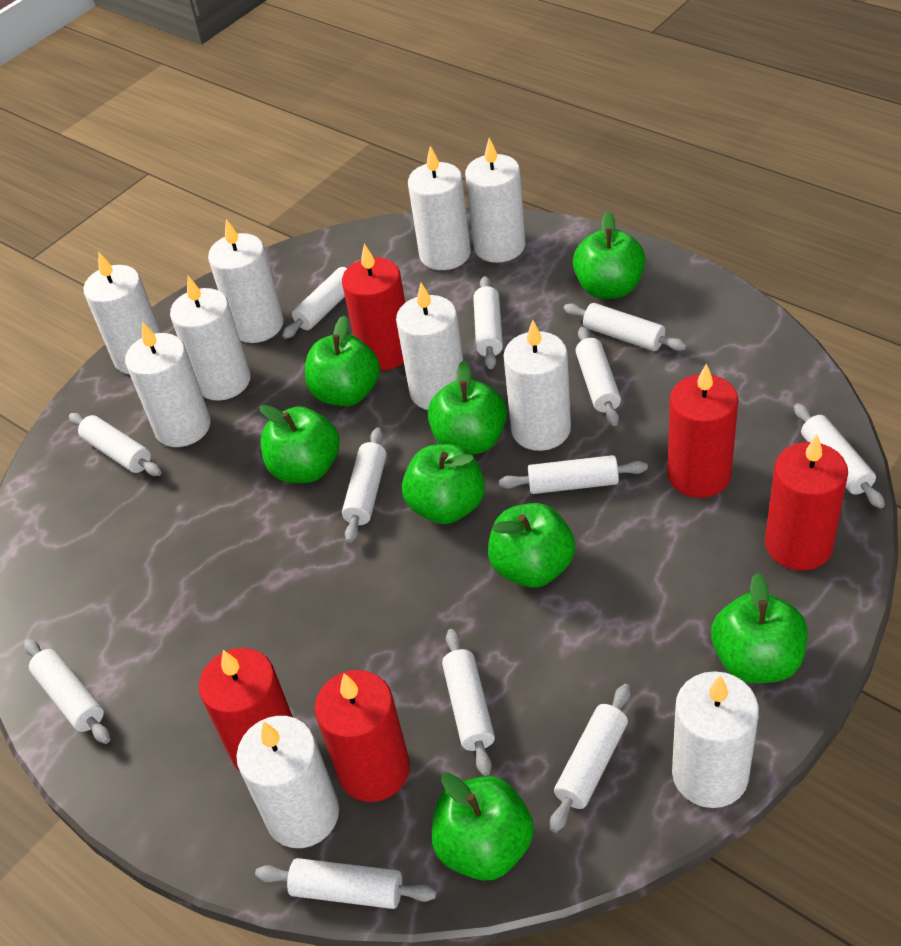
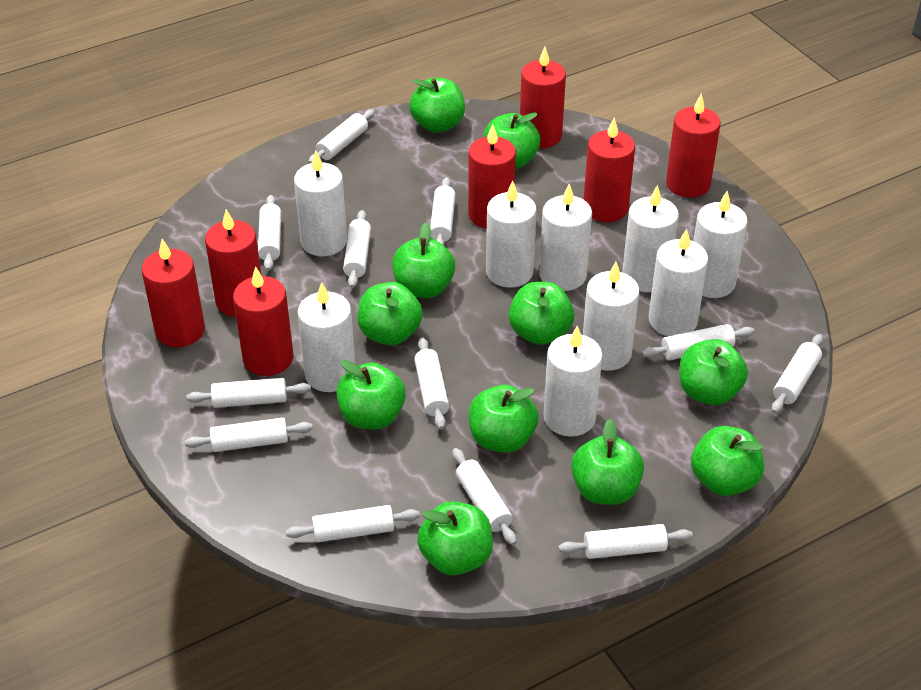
green apple: 8 -> 11
red candle: 5 -> 7
white candle: 10 -> 9

